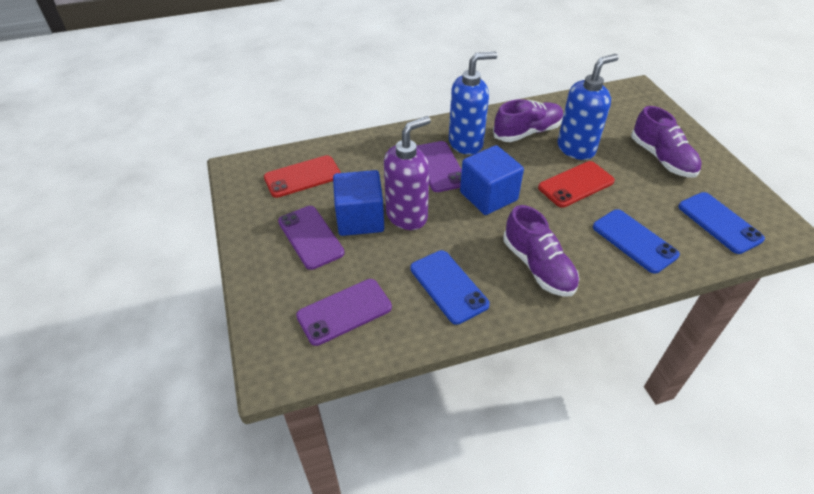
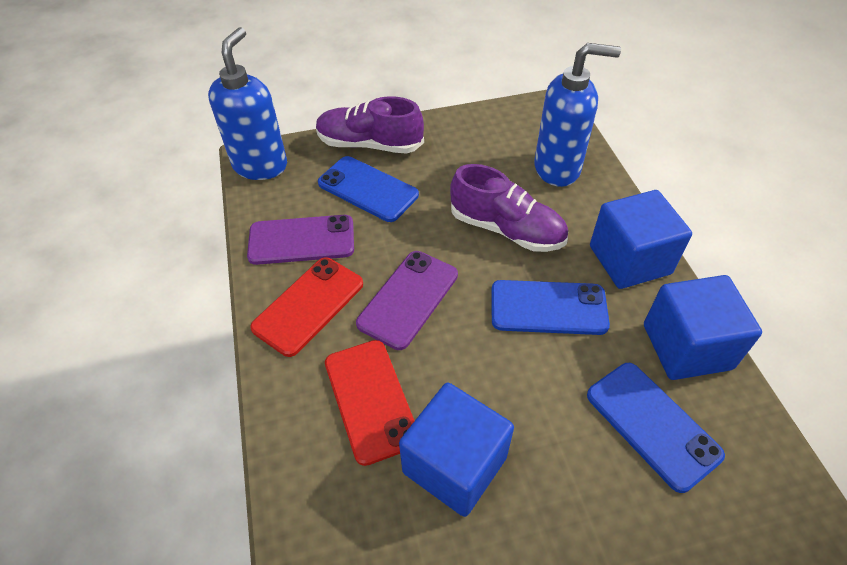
blue cube: 2 -> 3
purple phone: 3 -> 2
purple shoe: 3 -> 2
purple soap dispenser: 1 -> 0

